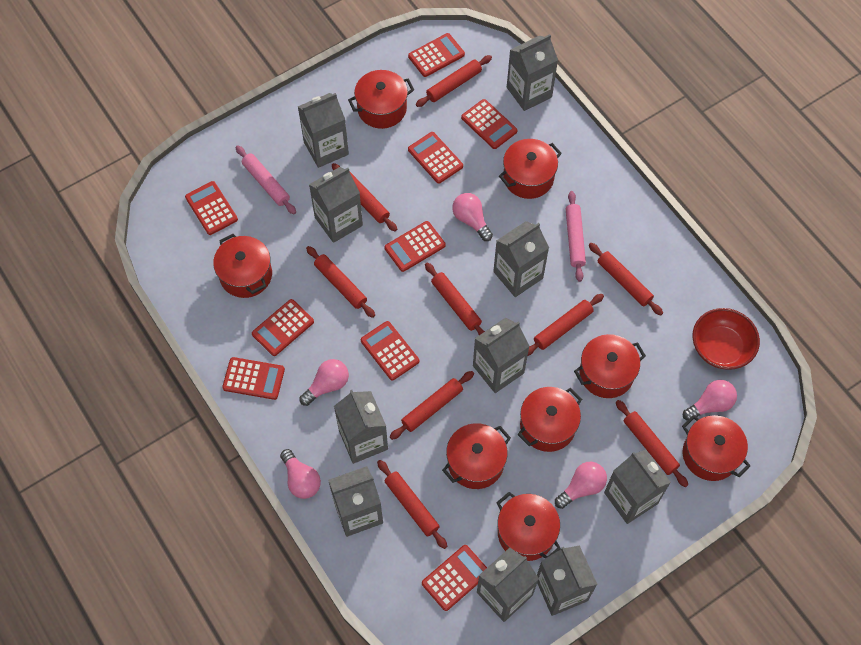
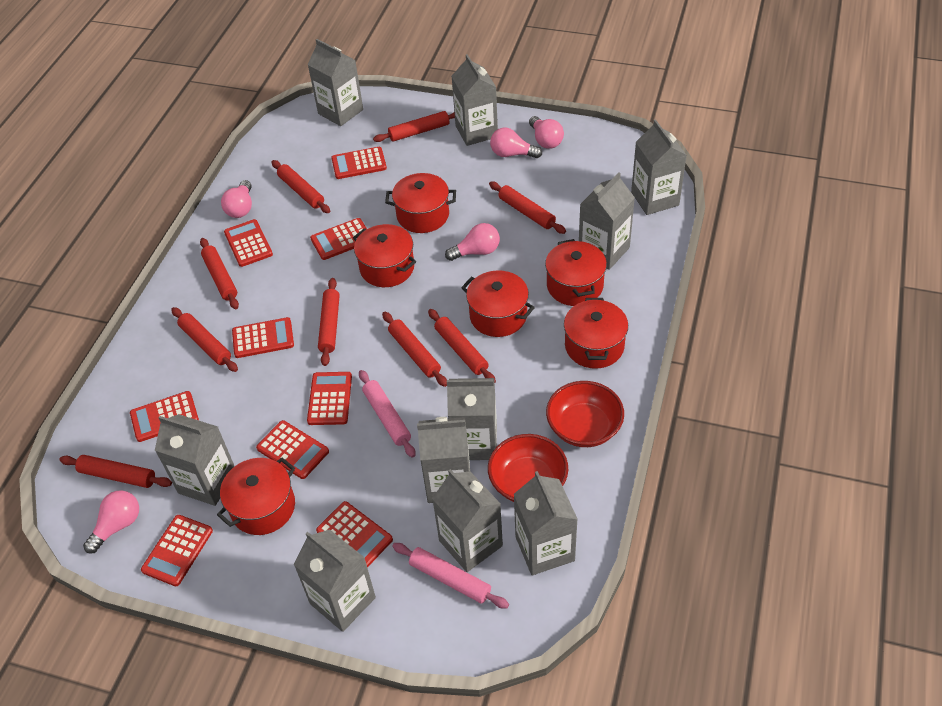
red bowl: 1 -> 2
red pot: 8 -> 6

